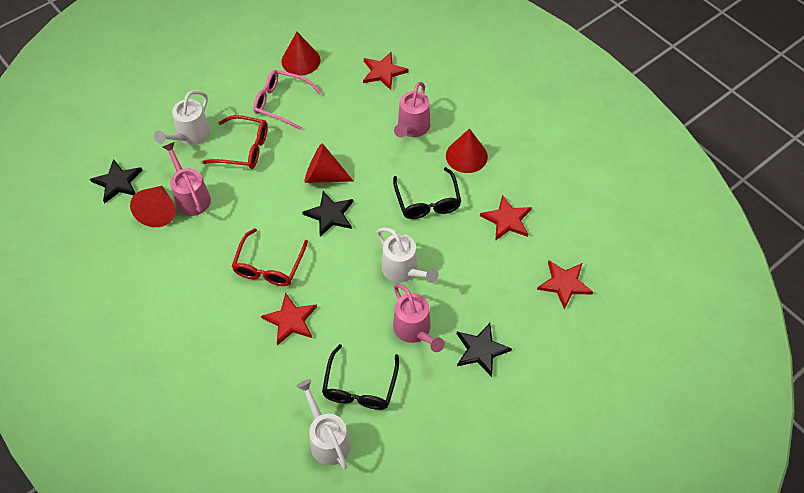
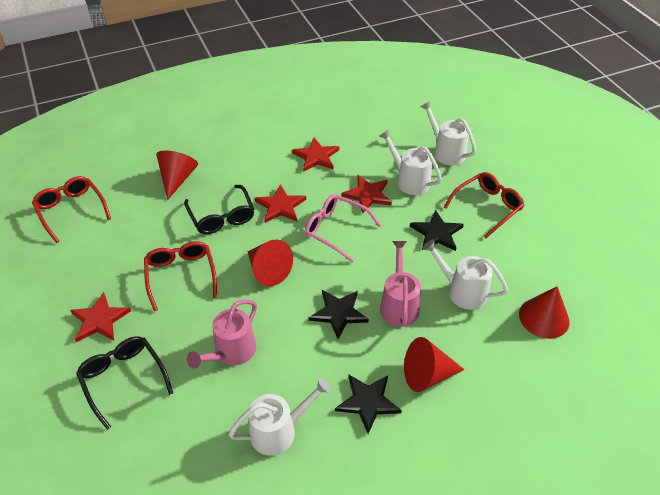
pink watering can: 3 -> 2
red glasses: 2 -> 3
white watering can: 3 -> 4

